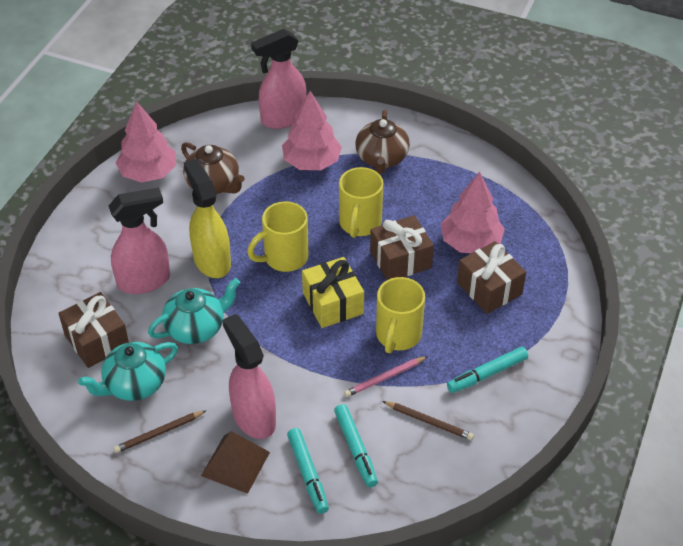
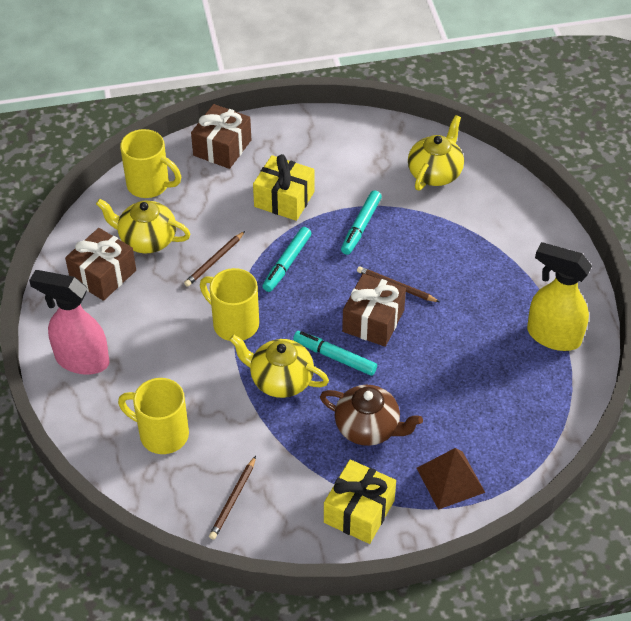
brown pencil: 2 -> 3
brown teapot: 2 -> 1
pink pencil: 1 -> 0
pink spray bottle: 3 -> 1
pink tree: 3 -> 0
turquoise teapot: 2 -> 0
yellow gift: 1 -> 2
yellow teapot: 0 -> 3

